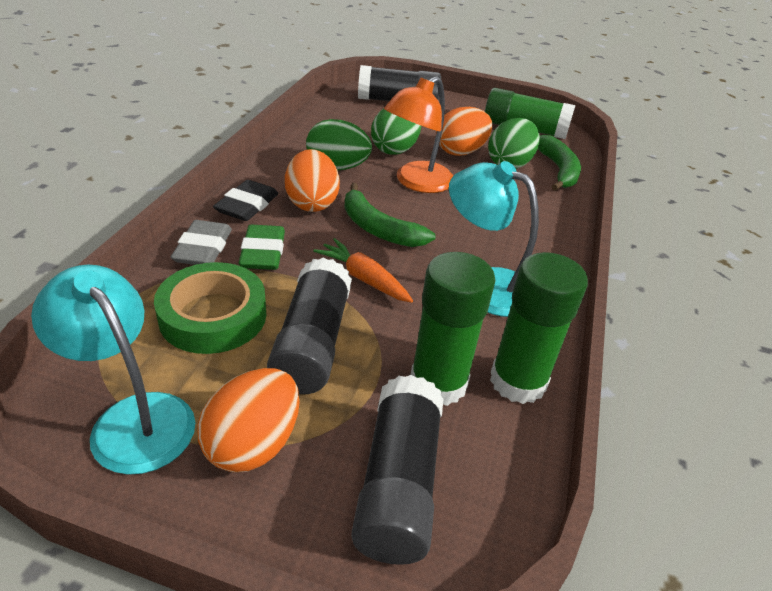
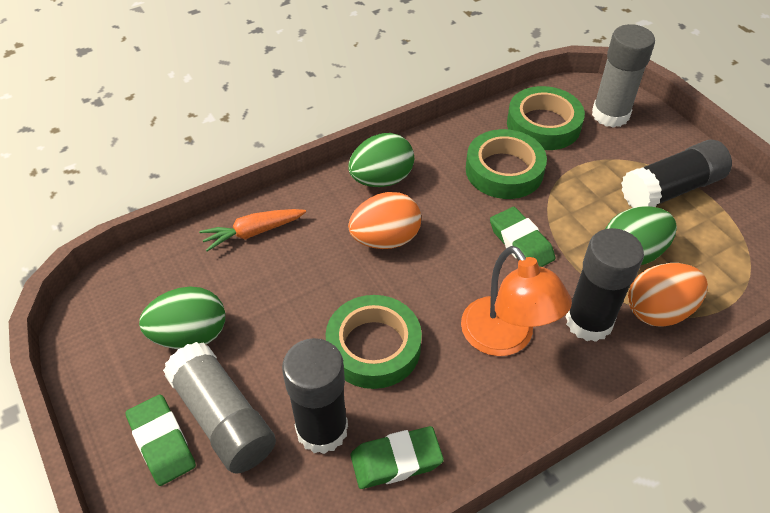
black eraser: 1 -> 0
green banana: 2 -> 0
green eraser: 1 -> 3
green glue stick: 3 -> 0
green tape: 1 -> 3
grey eraser: 1 -> 0
grey glue stick: 0 -> 2
orange egg: 3 -> 2
turquoise lamp: 2 -> 0

